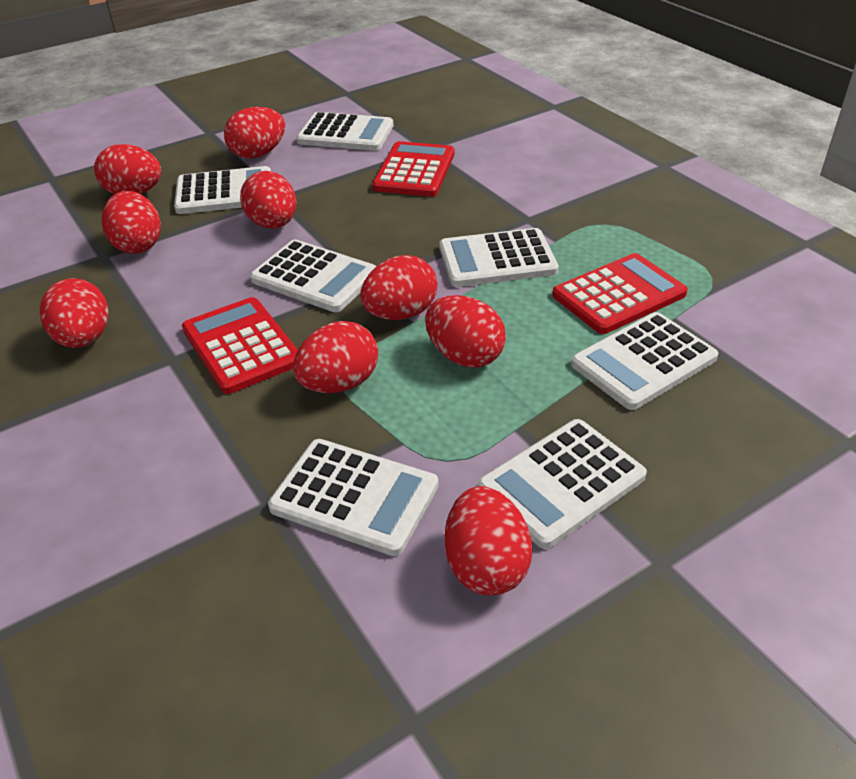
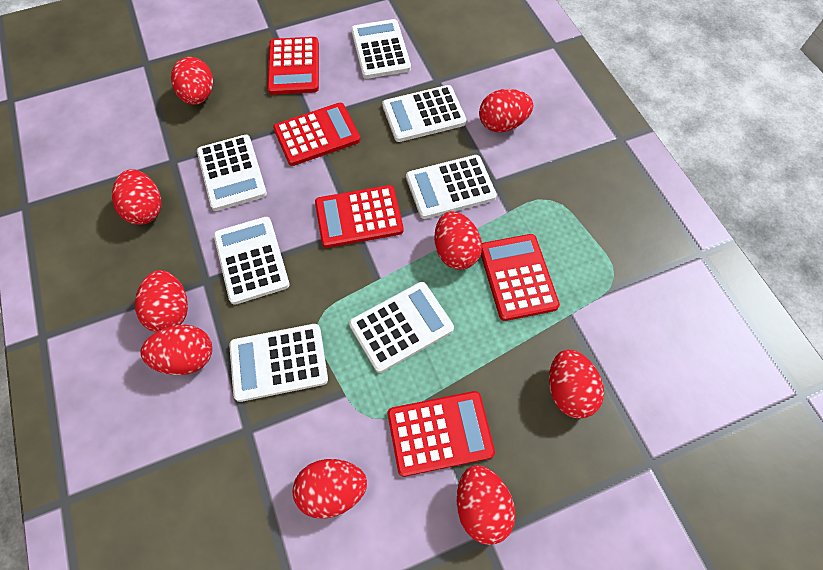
red calculator: 3 -> 5

